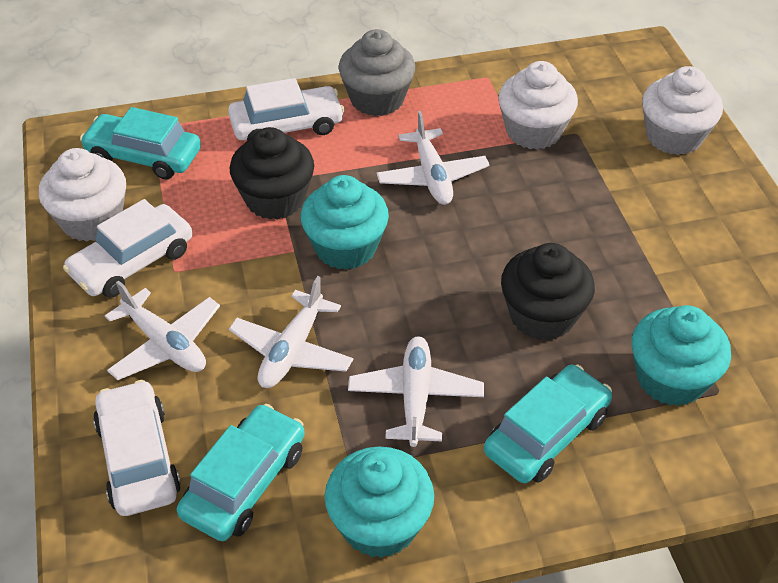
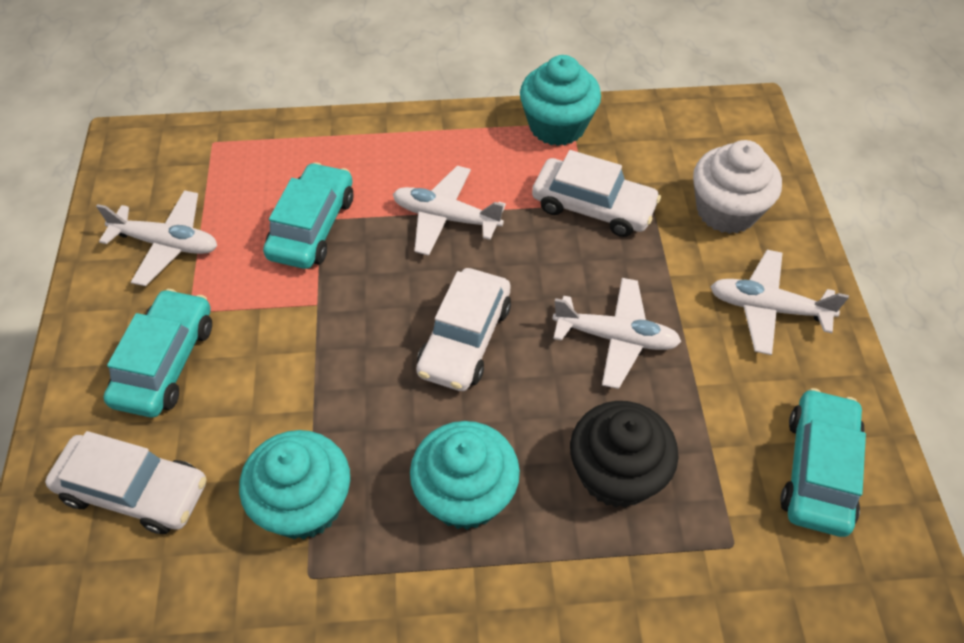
black cupcake: 2 -> 1
grey cupcake: 1 -> 0
white cupcake: 3 -> 1

